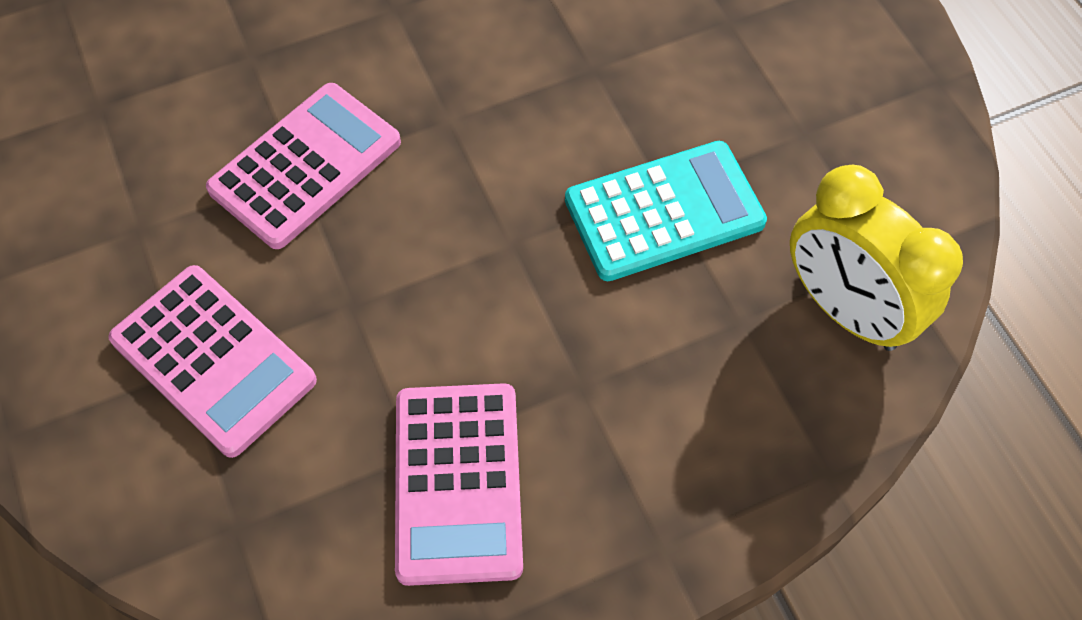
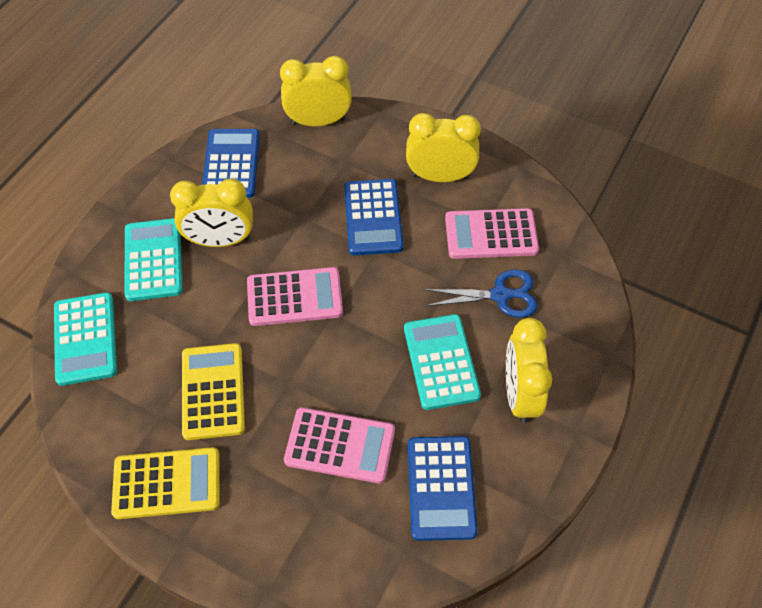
blue calculator: 0 -> 3
blue scissors: 0 -> 1
turquoise calculator: 1 -> 3
yellow calculator: 0 -> 2
yellow clock: 1 -> 4

